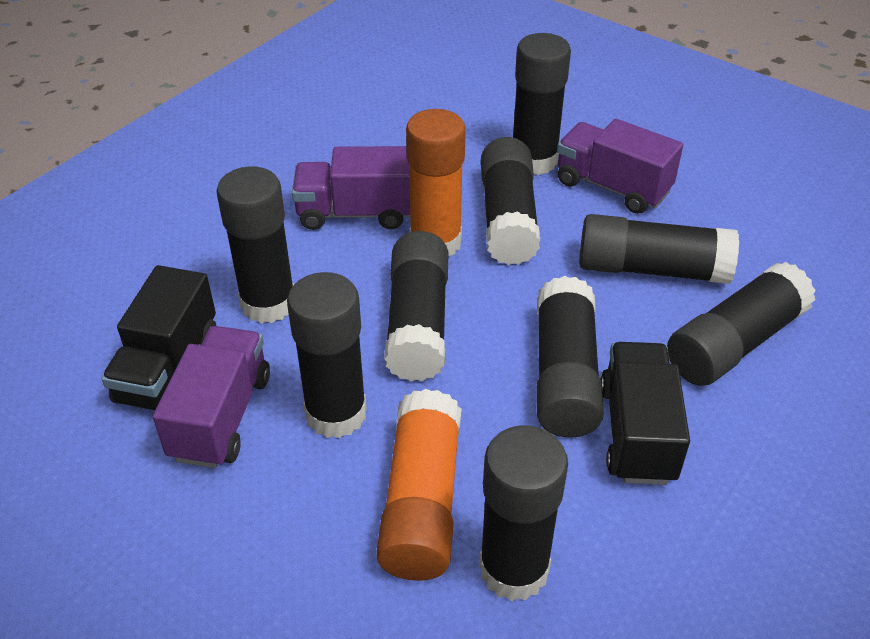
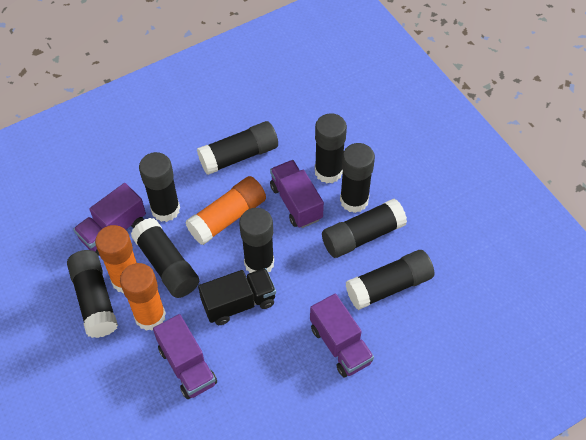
black truck: 2 -> 1
orange glue stick: 2 -> 3
purple truck: 3 -> 4

